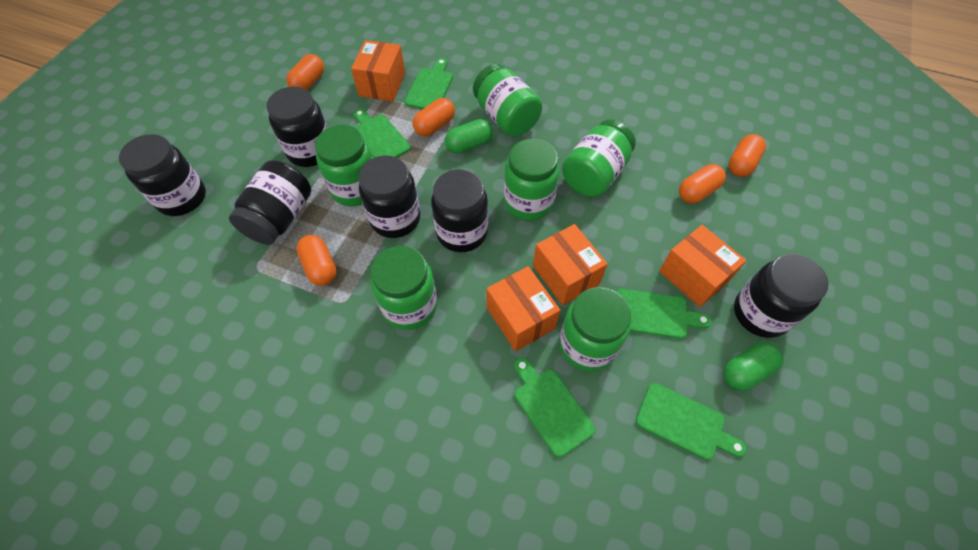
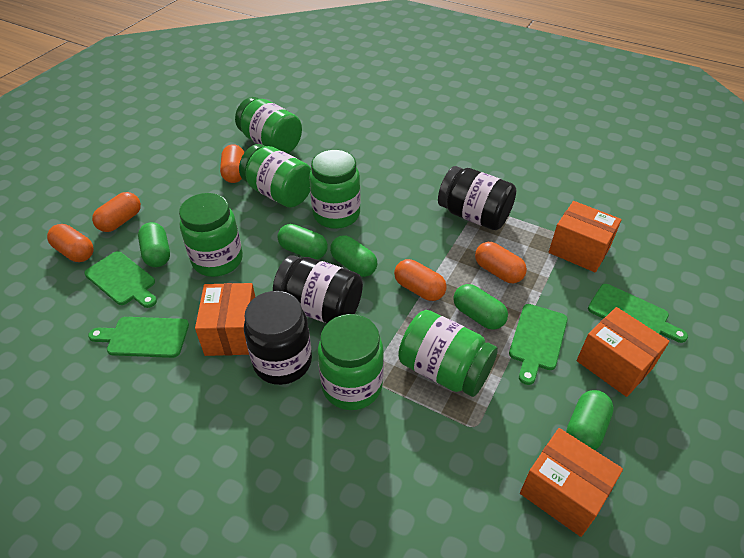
black jar: 6 -> 3
green capsule: 2 -> 5
green cutting board: 5 -> 4

